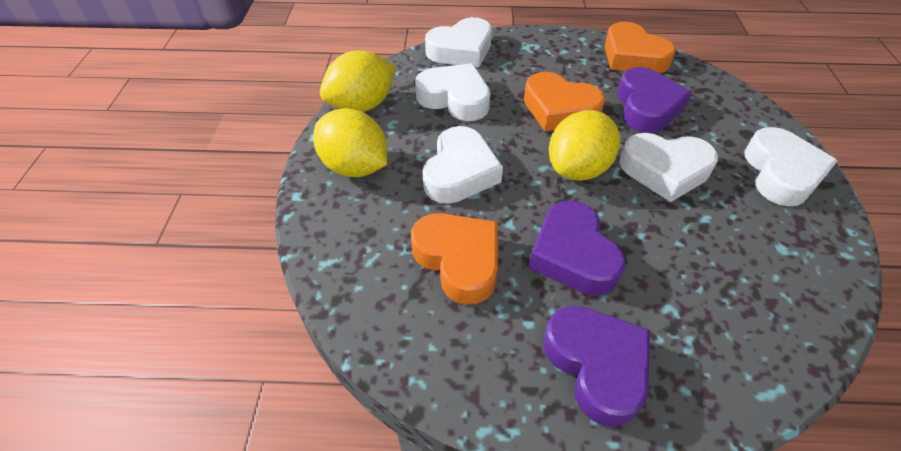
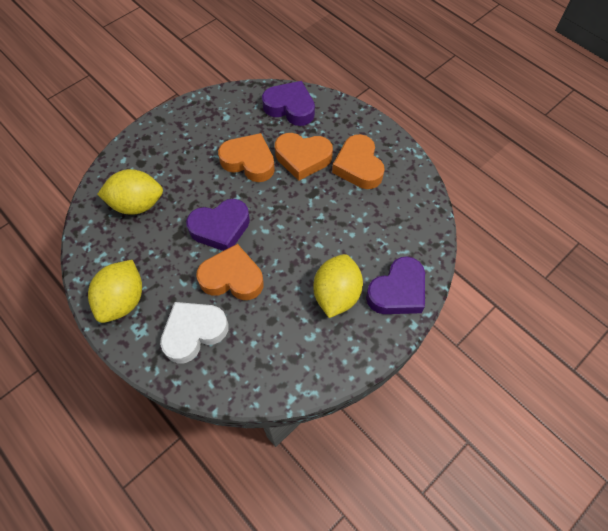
orange heart: 3 -> 4
white heart: 5 -> 1

